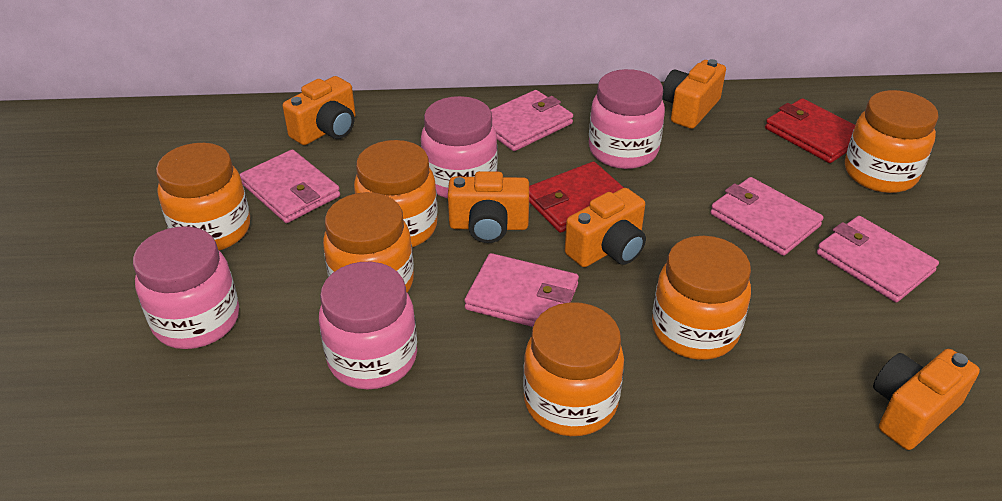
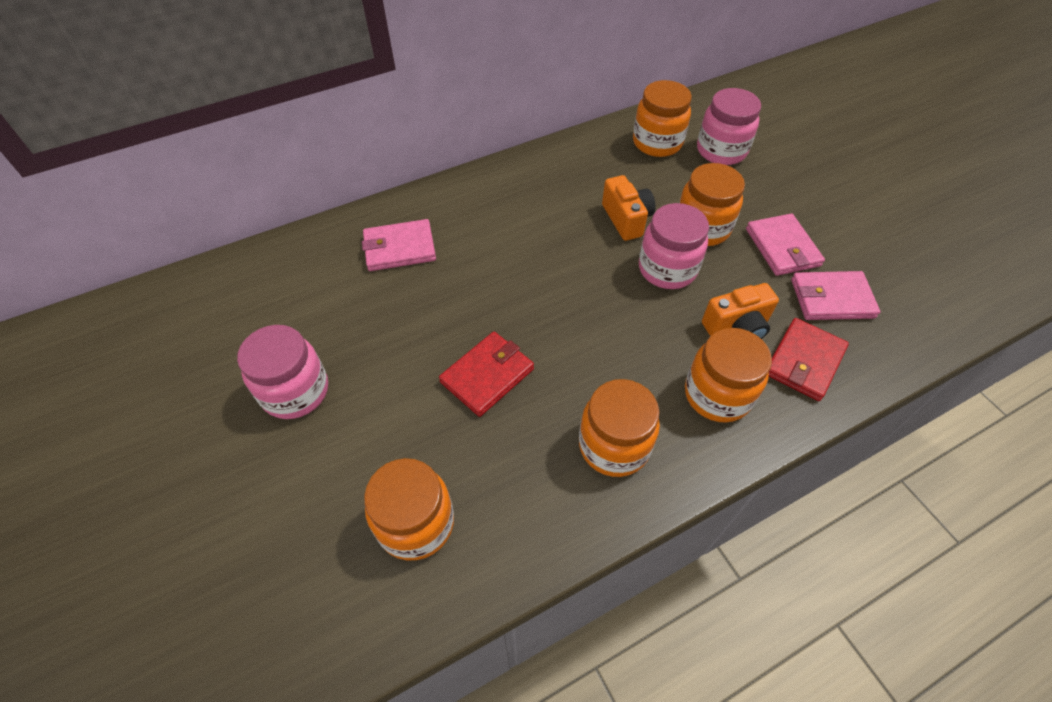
orange camera: 5 -> 2
orange jar: 6 -> 5
pink jar: 4 -> 3
pink wallet: 5 -> 3

